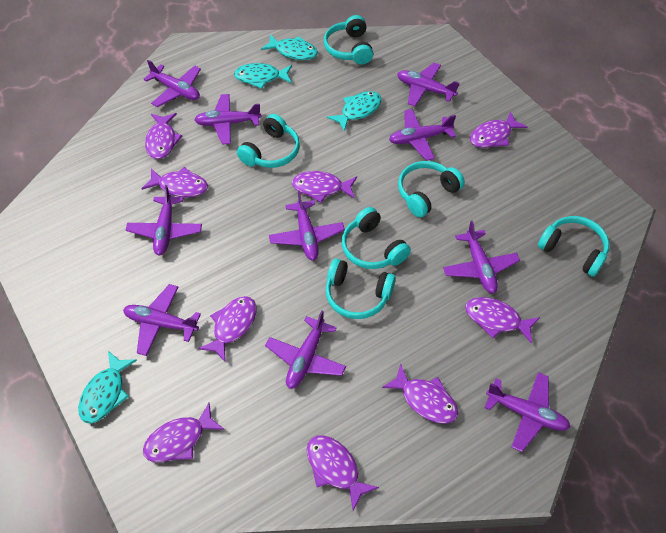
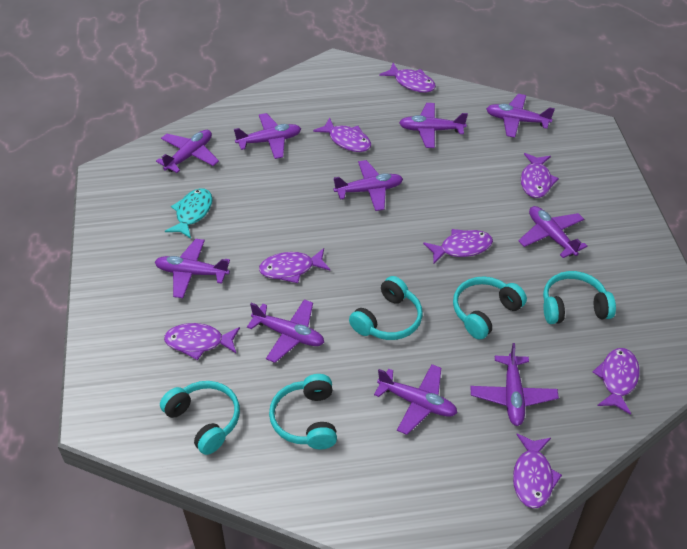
purple fish: 9 -> 8
turquoise fish: 4 -> 1
turquoise headphones: 6 -> 5

